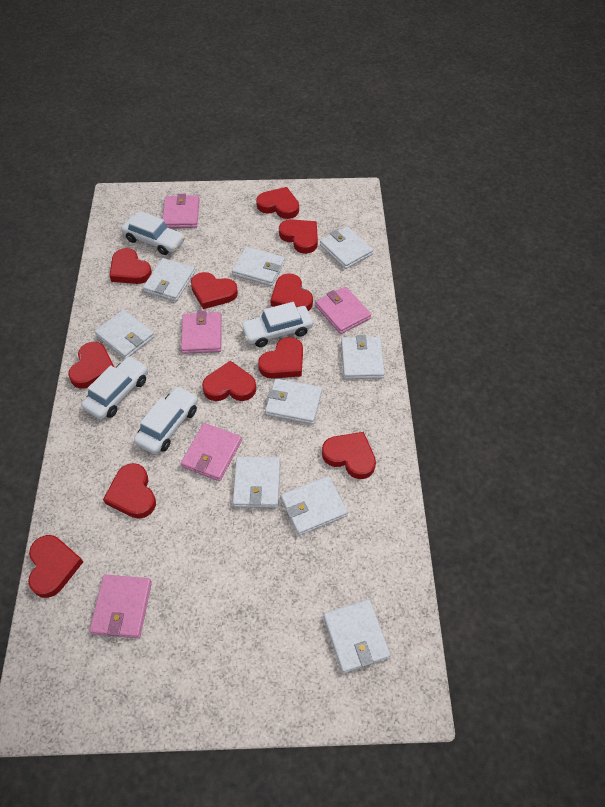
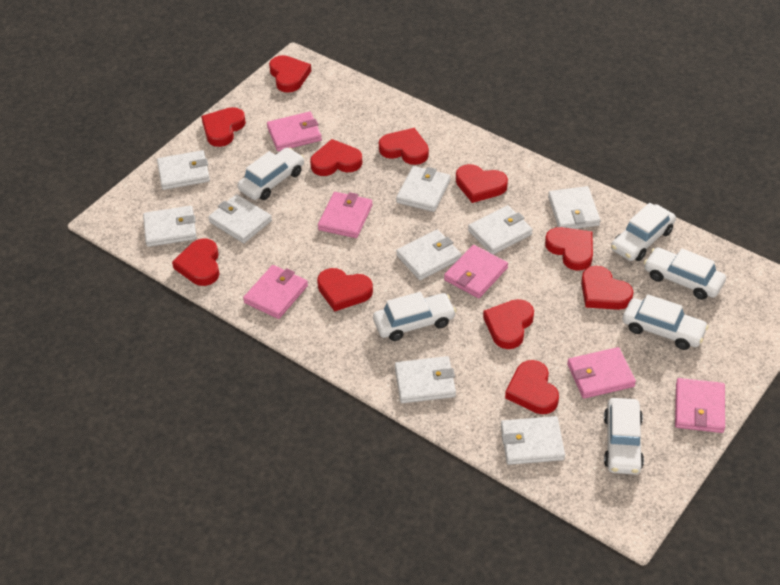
pink wallet: 5 -> 6
white car: 4 -> 6

